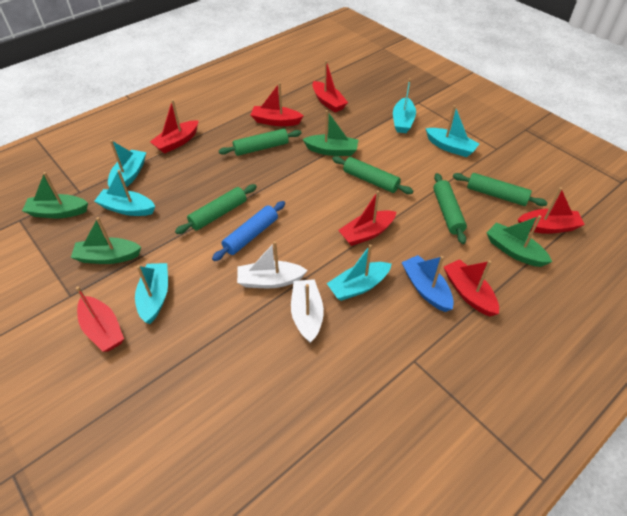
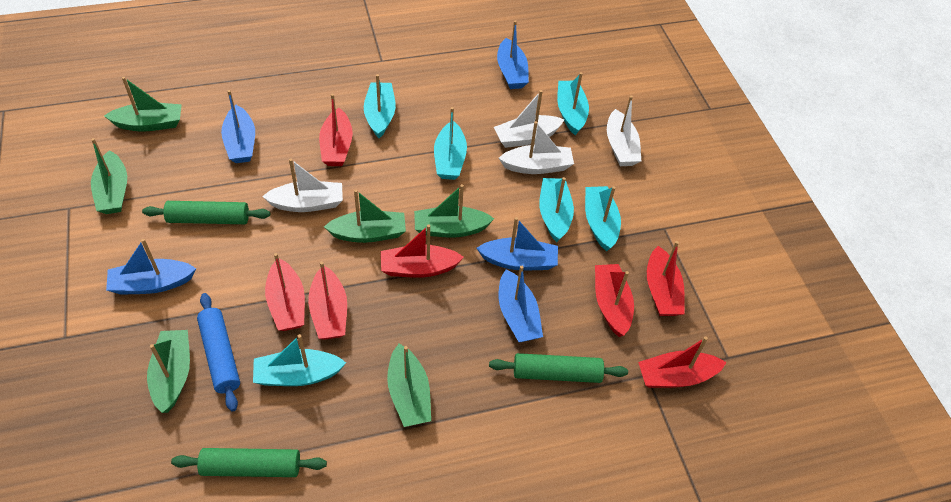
blue boat: 1 -> 5
green boat: 4 -> 6
green rolling pin: 5 -> 3
white boat: 2 -> 4

